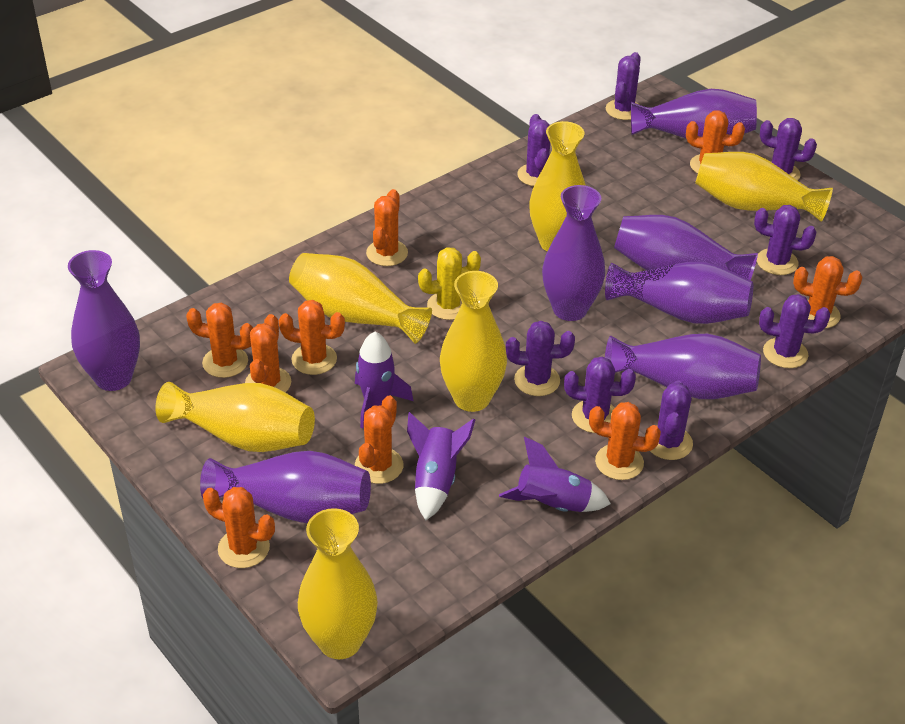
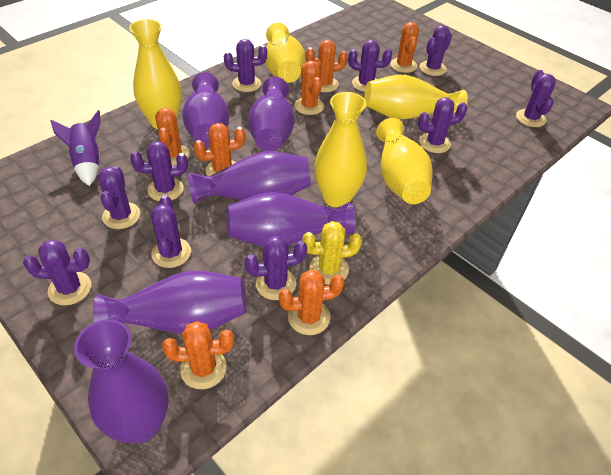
orange cactus: 9 -> 7
purple cactus: 8 -> 10
purple rocket: 3 -> 1
purple vase: 7 -> 6
yellow vase: 6 -> 5

